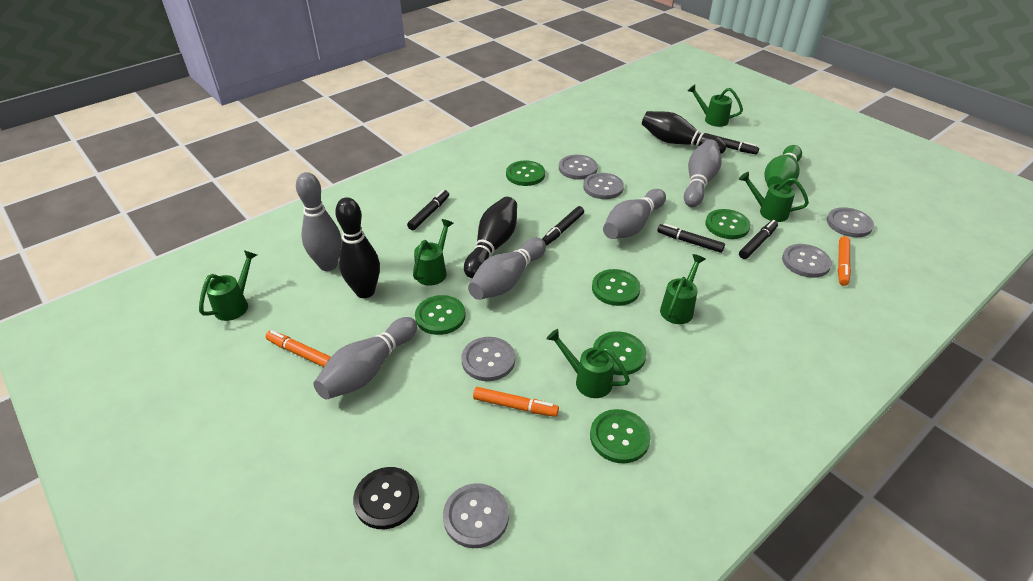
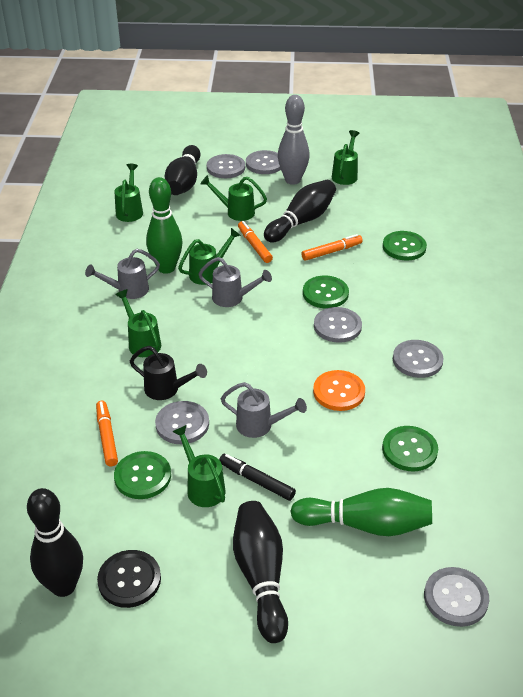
black bowling pin: 3 -> 4
black marker: 5 -> 1
black watering can: 0 -> 1
green bowling pin: 1 -> 2
green button: 6 -> 4
grey bowling pin: 5 -> 1
grey watering can: 0 -> 3
orange button: 0 -> 1

